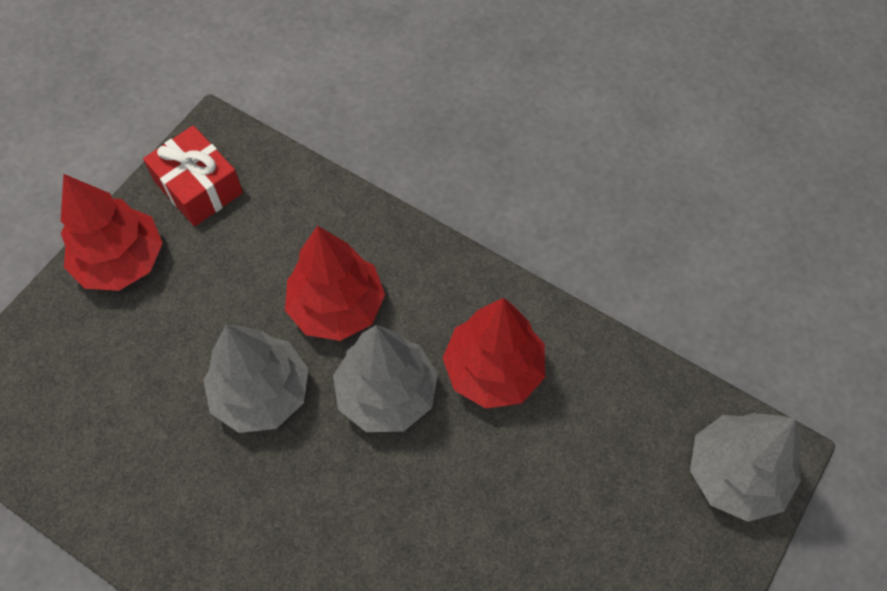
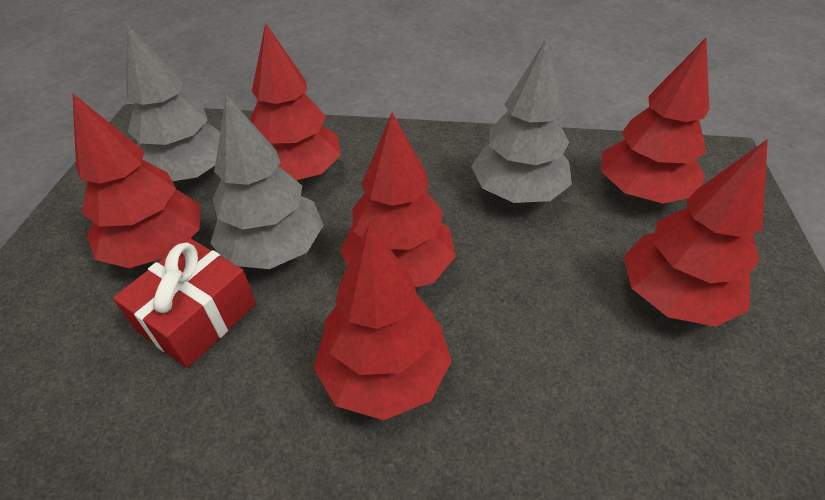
red tree: 3 -> 6

